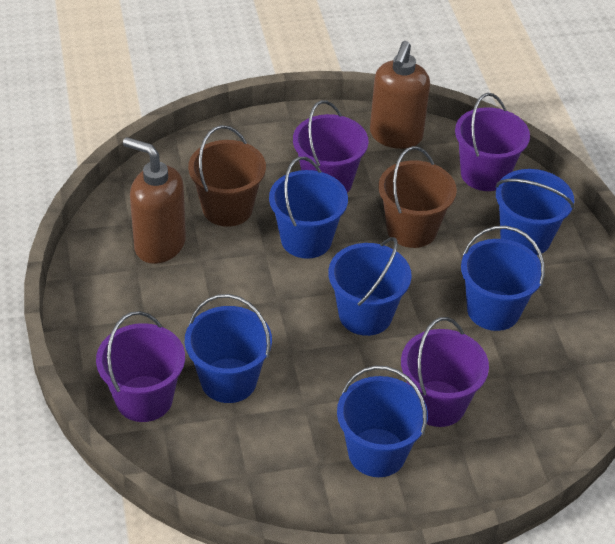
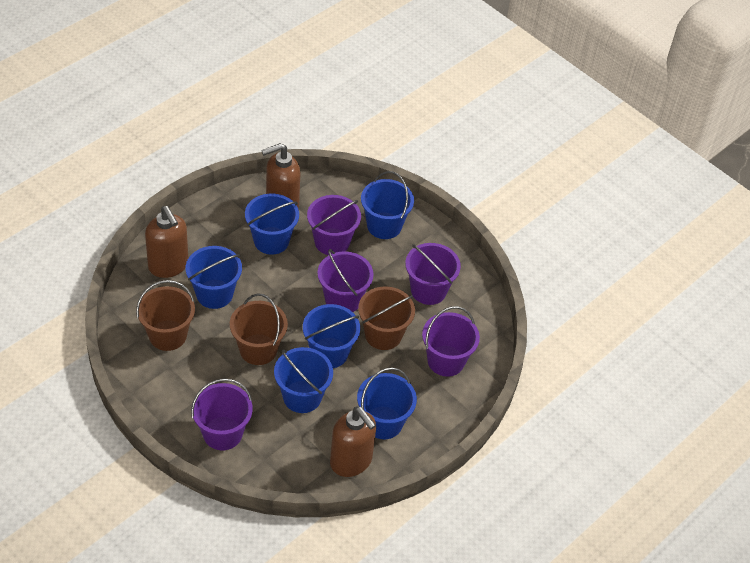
brown bucket: 2 -> 3
brown soap dispenser: 2 -> 3
purple bucket: 4 -> 5

